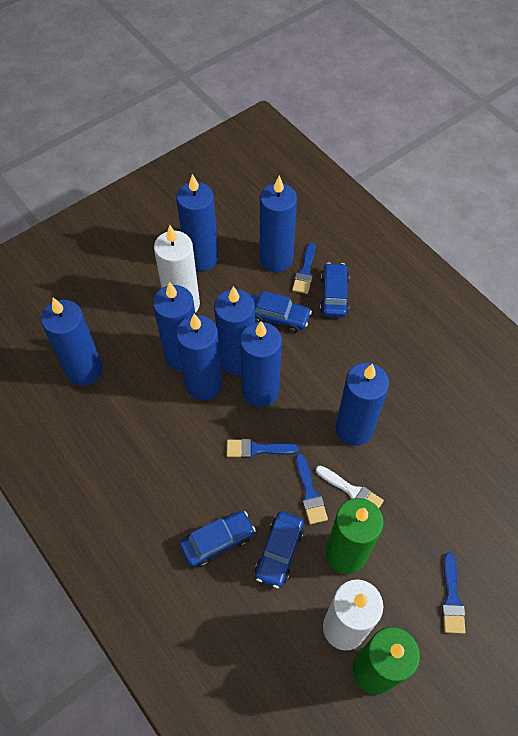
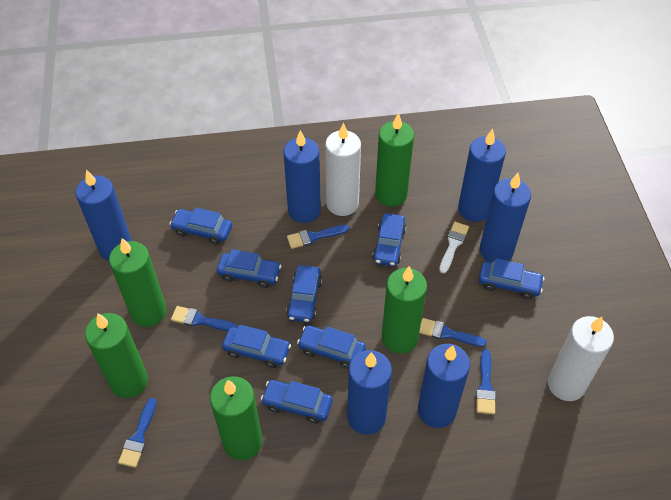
blue brush: 4 -> 5
blue candle: 8 -> 6
blue car: 4 -> 8
green candle: 2 -> 5

